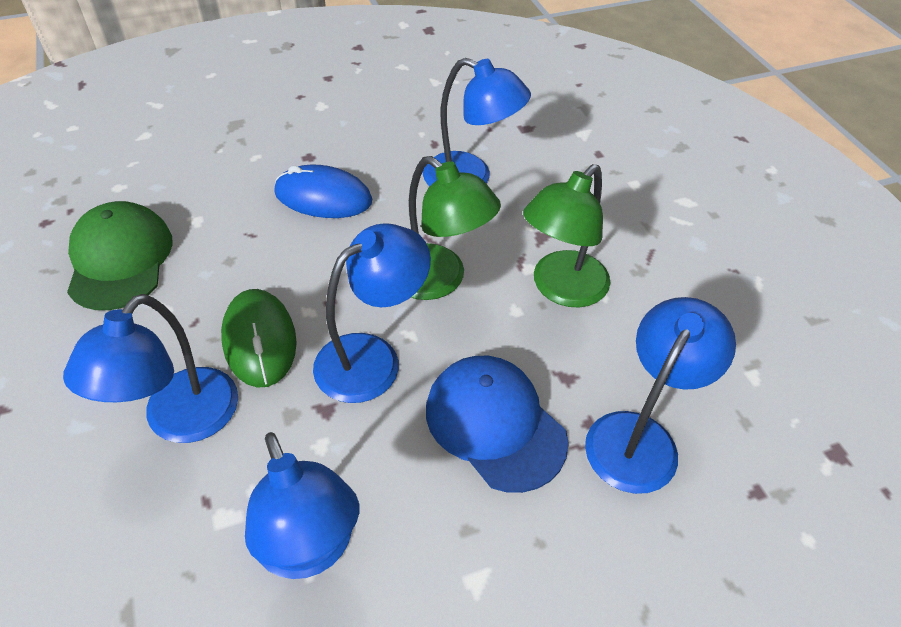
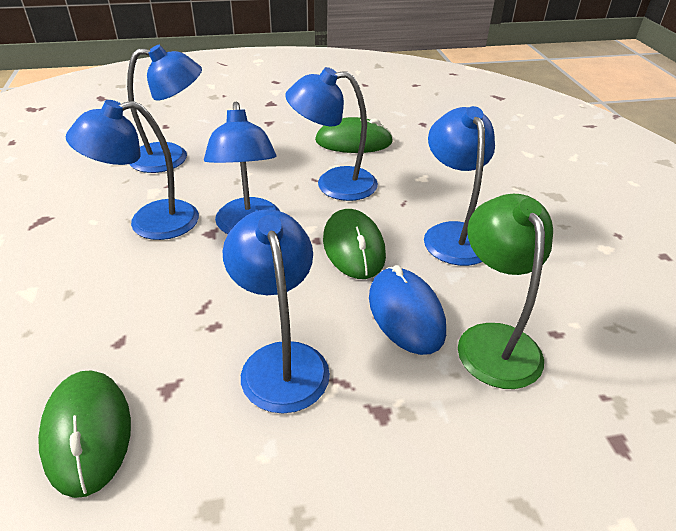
blue cap: 1 -> 0
blue lamp: 5 -> 6
green cap: 1 -> 0
green lamp: 2 -> 1
green mouse: 1 -> 3

